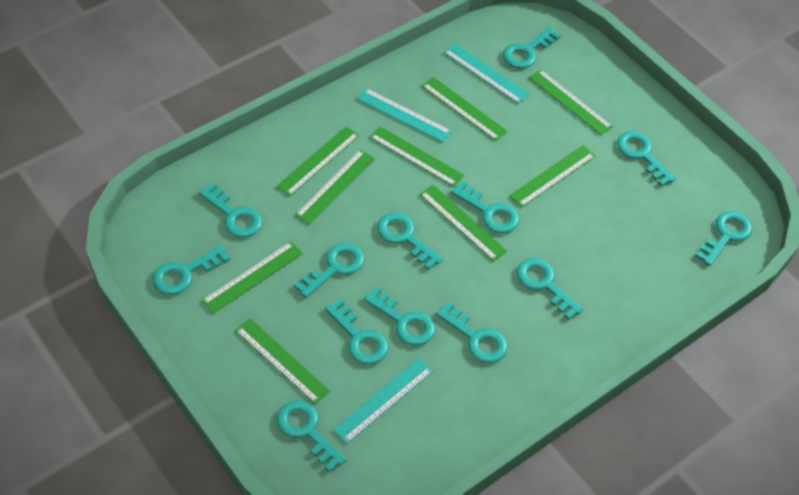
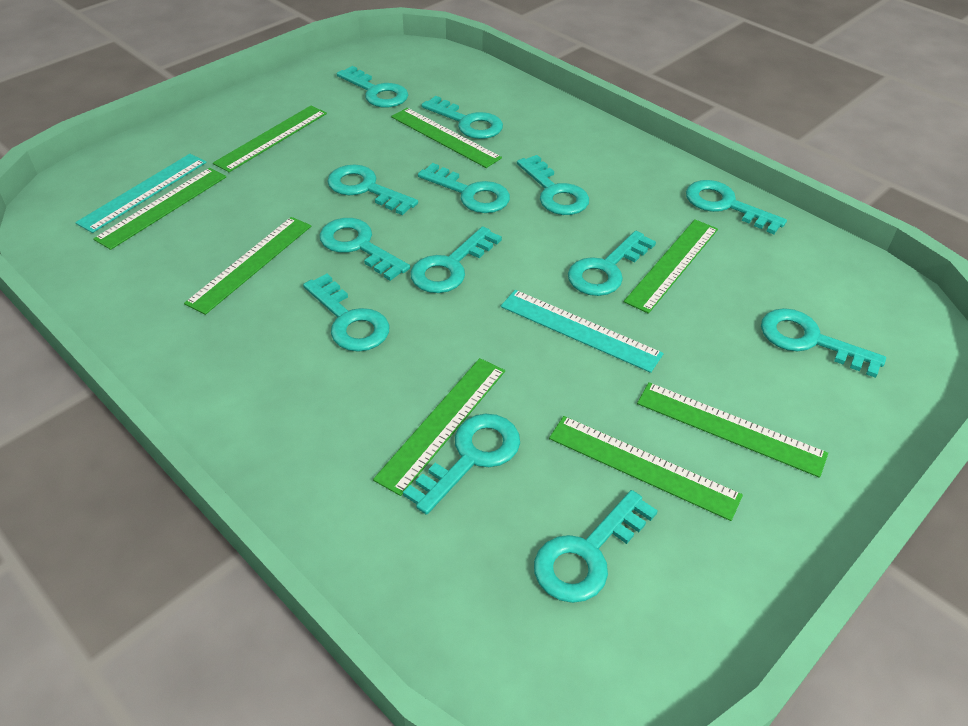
green ruler: 9 -> 8
turquoise ruler: 3 -> 2

